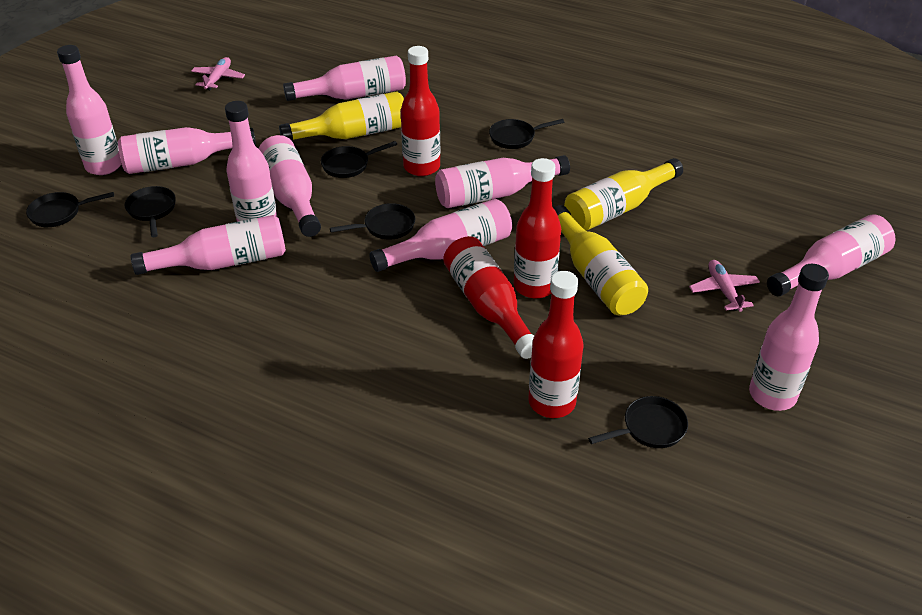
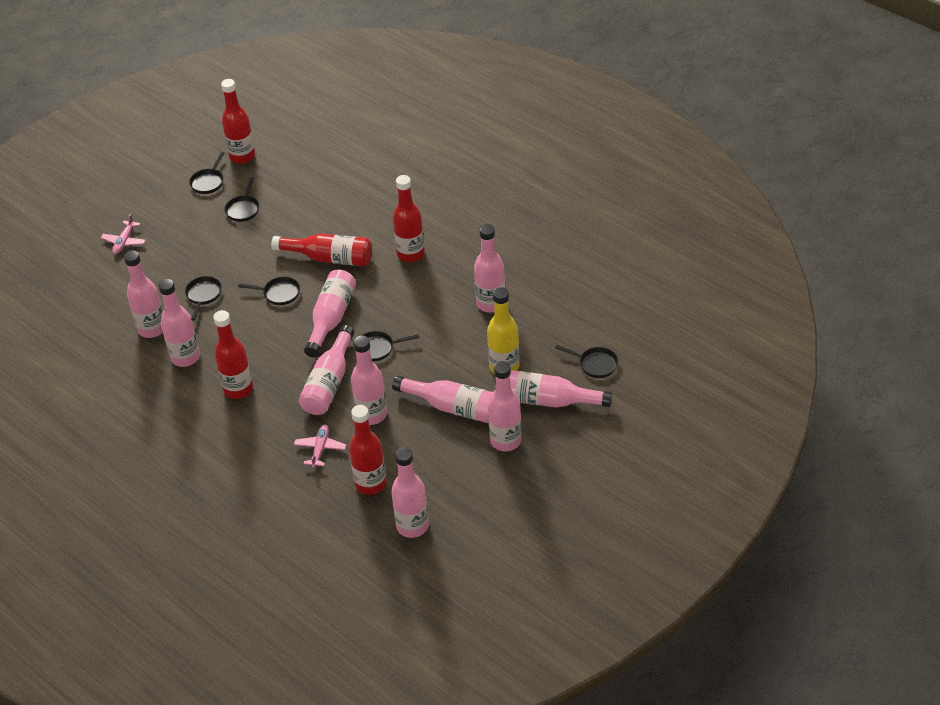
red bottle: 4 -> 5
yellow bottle: 3 -> 1

